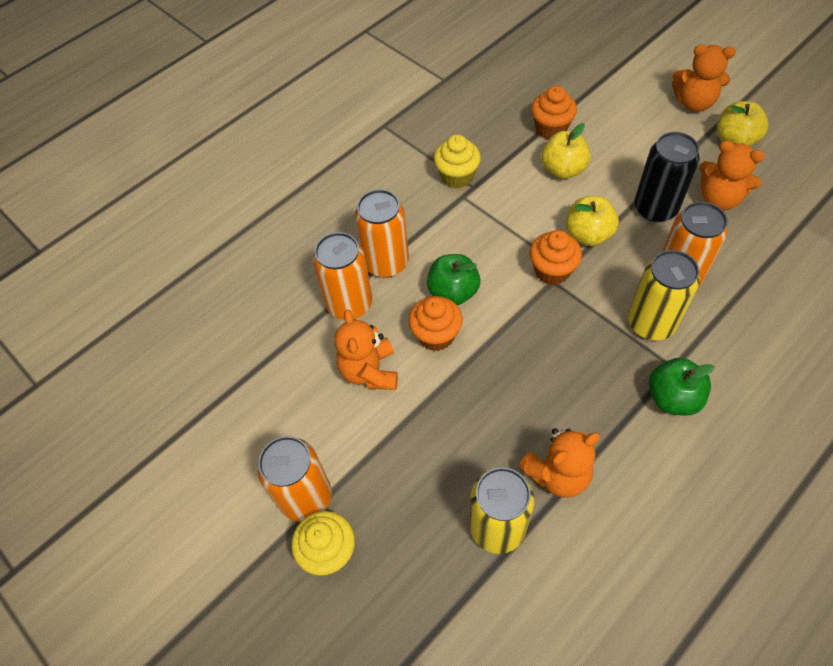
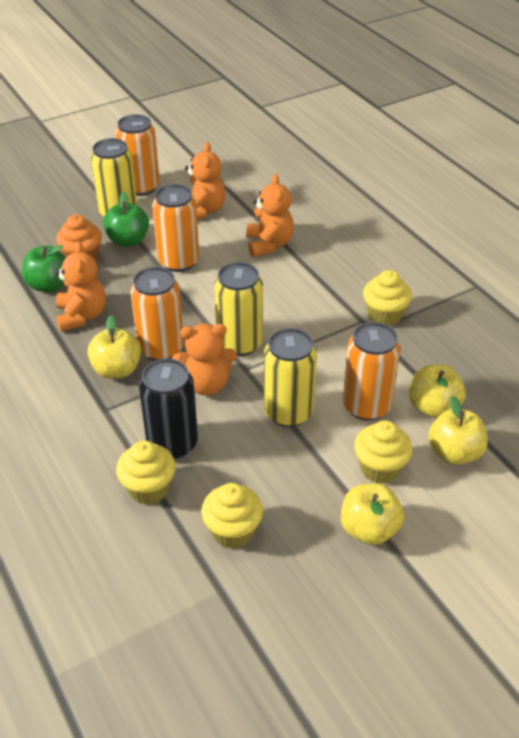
orange cupcake: 3 -> 1
yellow apple: 3 -> 4
yellow can: 2 -> 3
yellow cupcake: 2 -> 4

